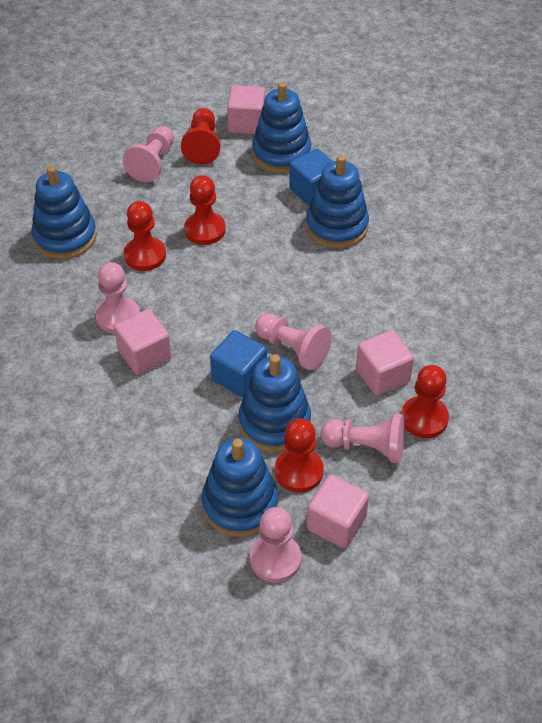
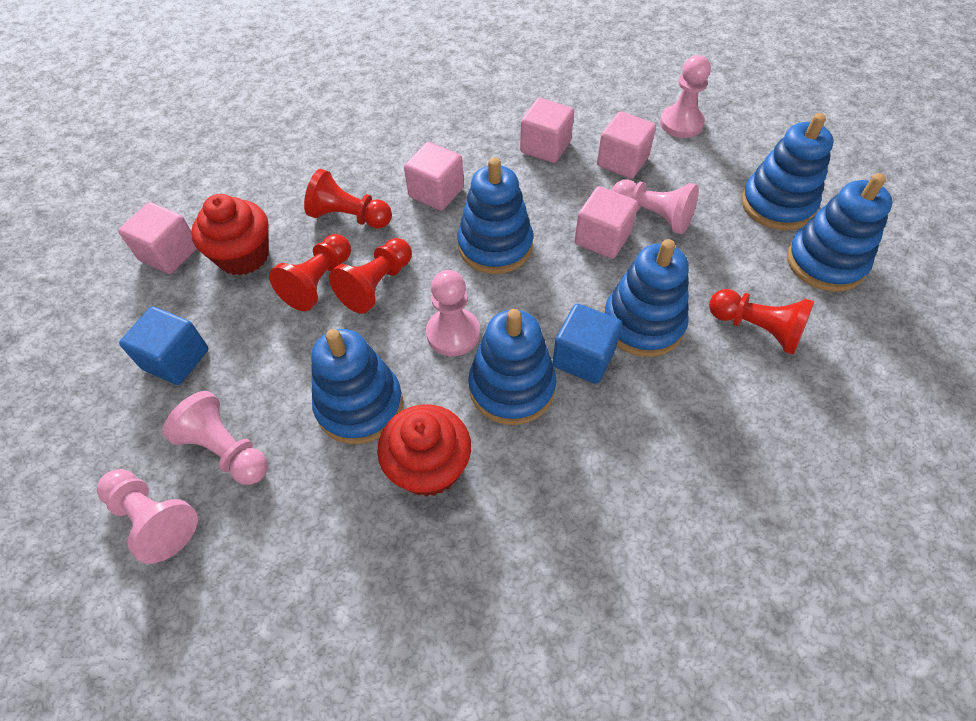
blue stacking toy: 5 -> 6
pink cube: 4 -> 5
red cupcake: 0 -> 2
red pawn: 5 -> 4

